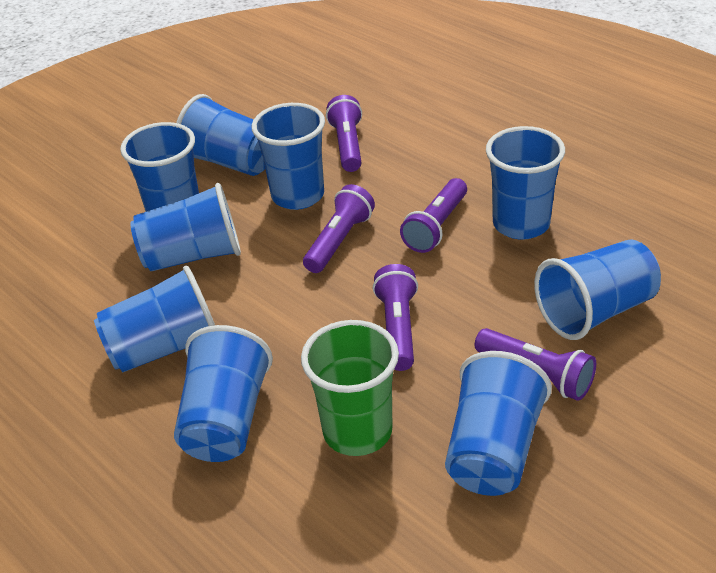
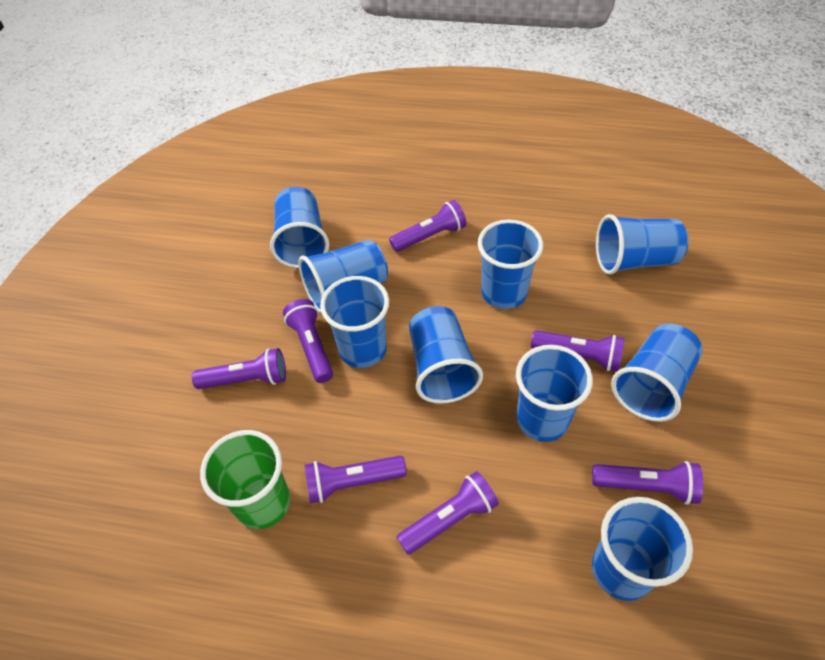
purple flashlight: 5 -> 7

